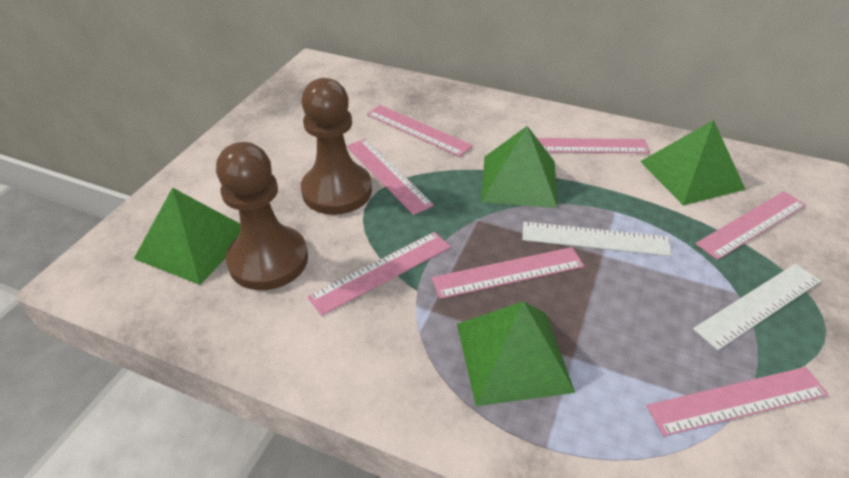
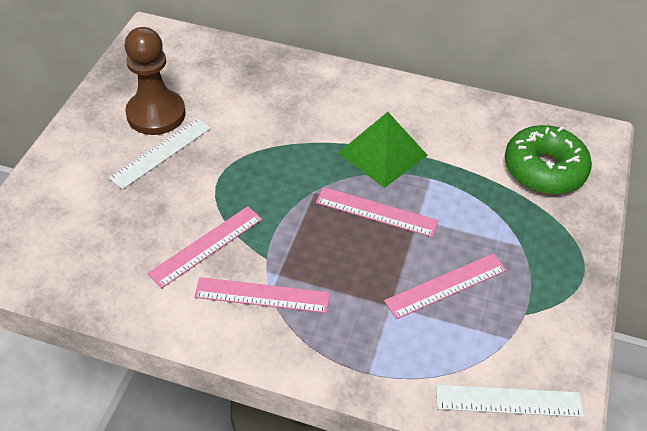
brown pawn: 2 -> 1
green donut: 0 -> 1
green pyramid: 4 -> 1
pink ruler: 7 -> 4

